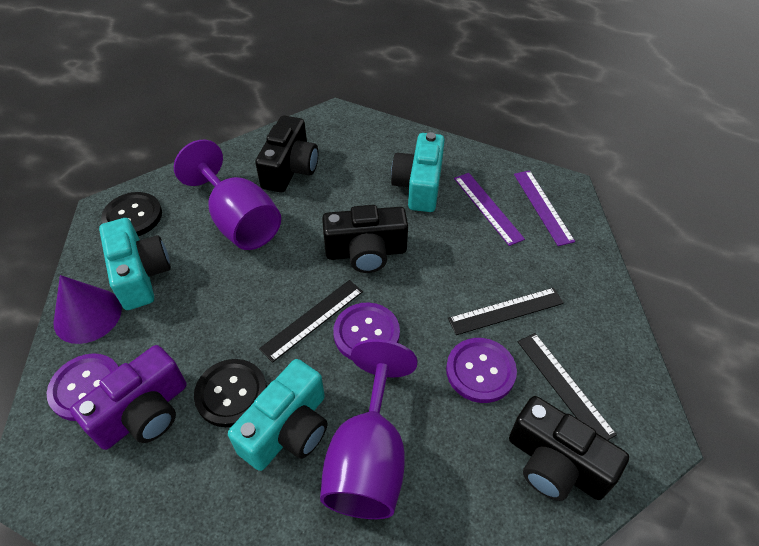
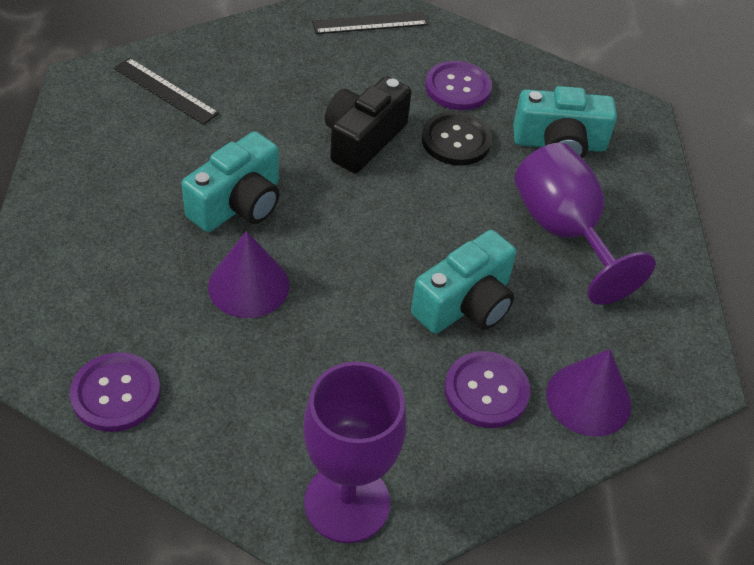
black button: 2 -> 1
black camera: 3 -> 1
black ruler: 3 -> 2
purple camera: 1 -> 0
purple cone: 1 -> 2
purple ruler: 2 -> 0

